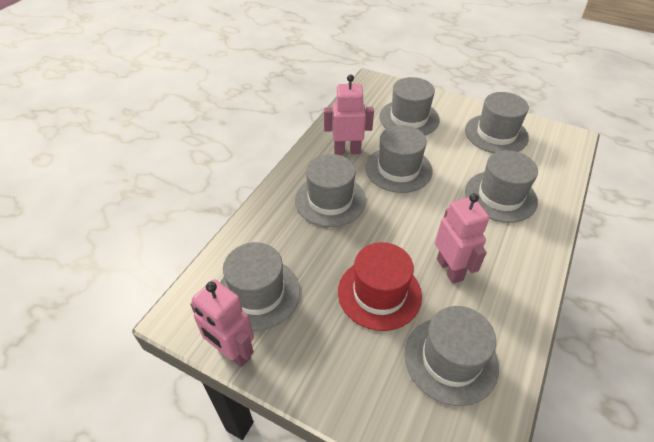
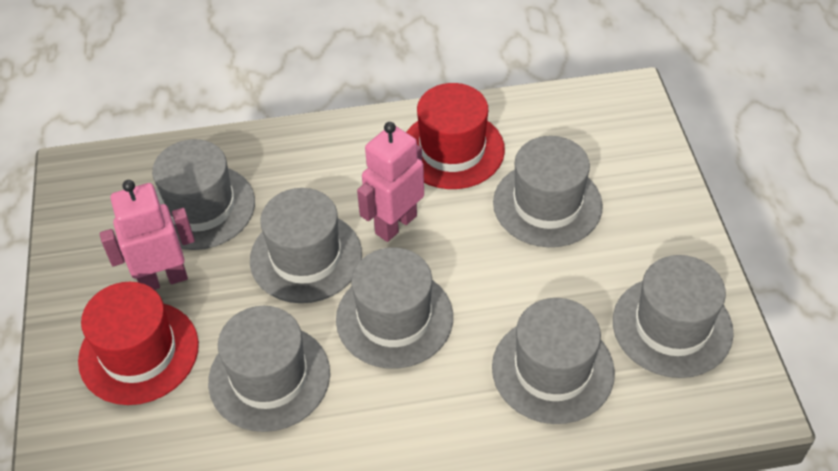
pink robot: 3 -> 2
red hat: 1 -> 2

